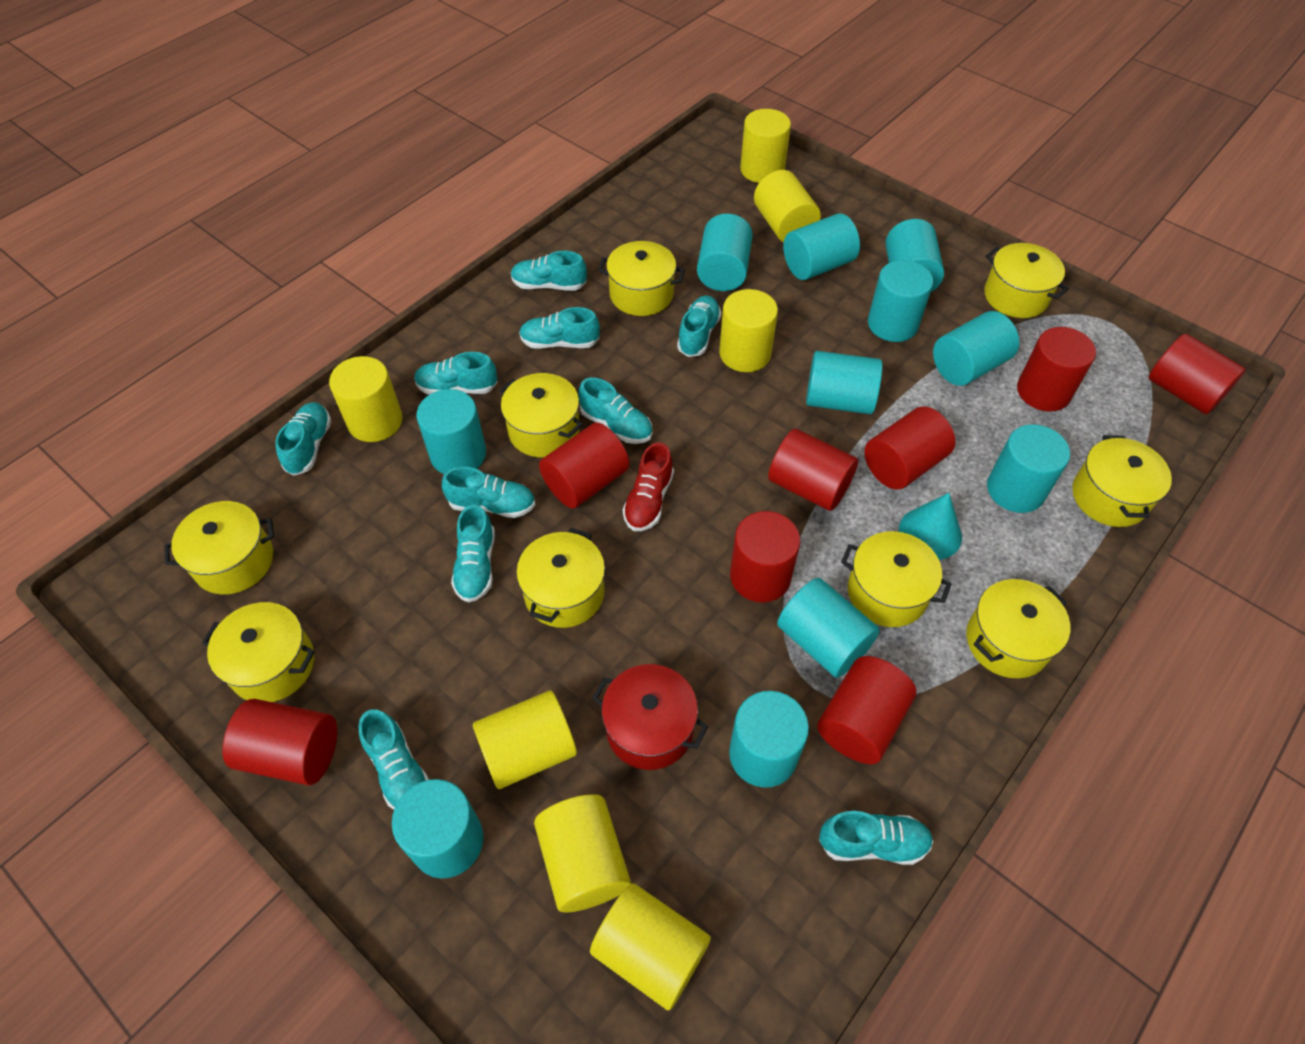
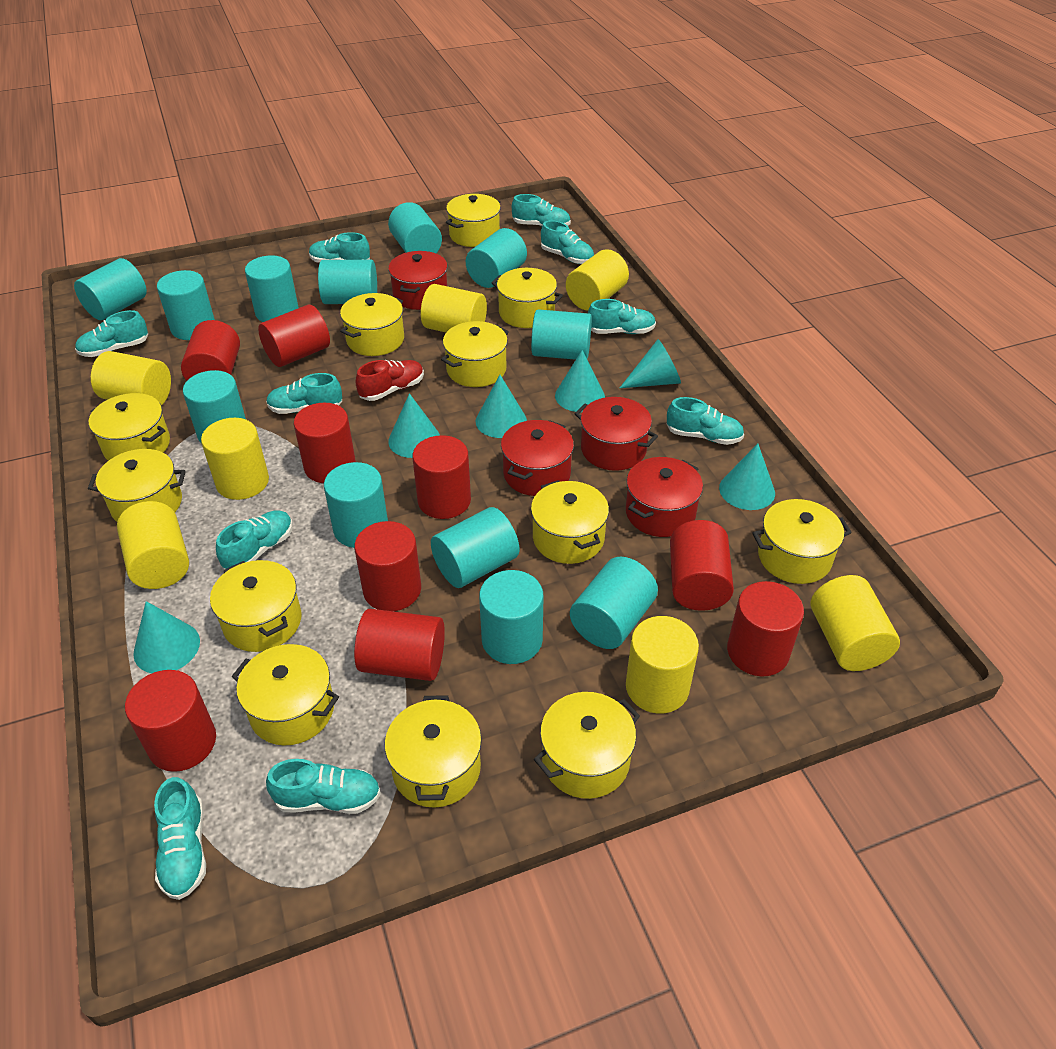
red cylinder: 8 -> 9
red pot: 1 -> 4
turquoise cone: 1 -> 6
turquoise cylinder: 11 -> 12
yellow pot: 9 -> 12

